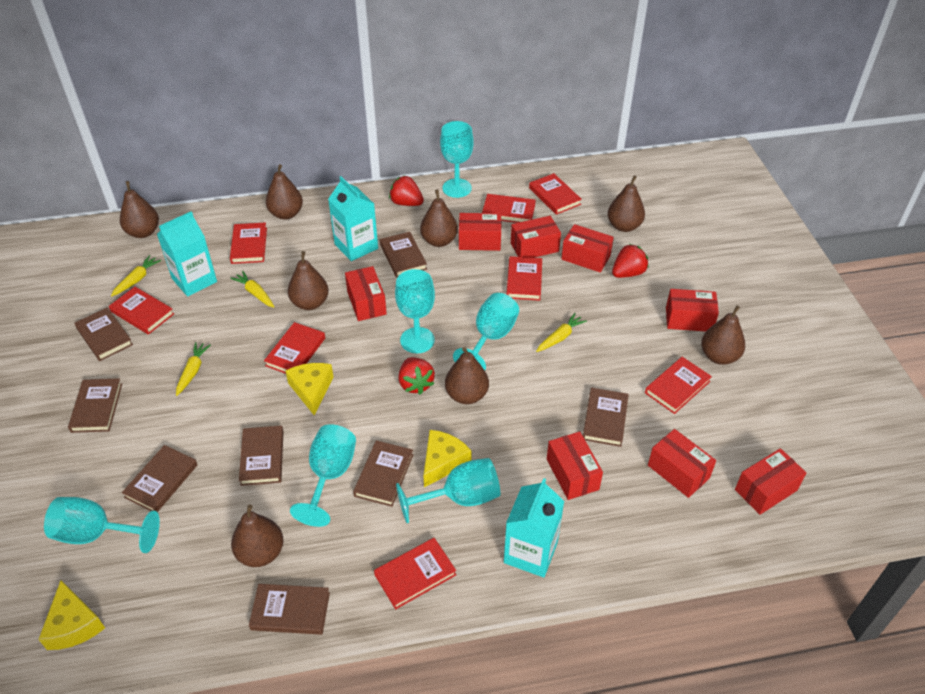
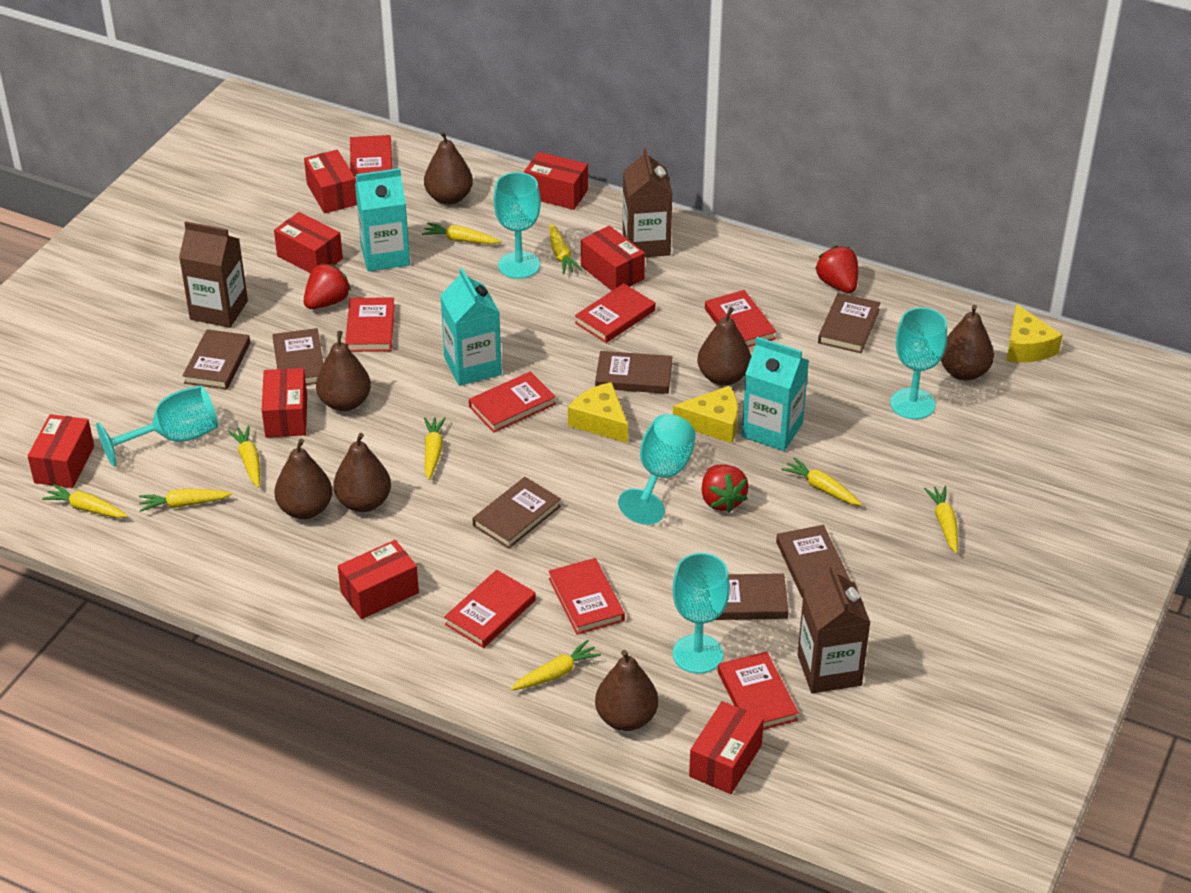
brown book: 8 -> 7
brown carton: 0 -> 3
brown pear: 8 -> 7
turquoise goblet: 6 -> 5
yellow carrot: 4 -> 9

